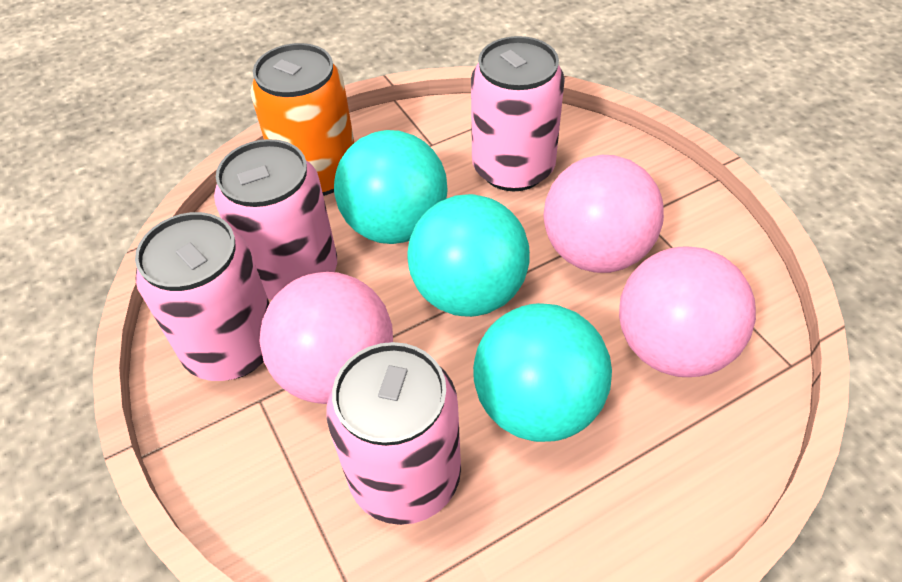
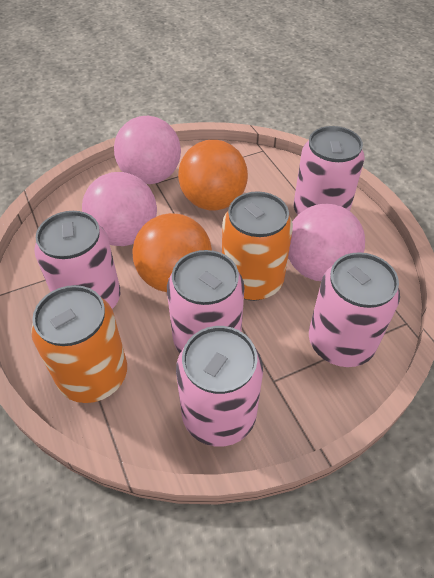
orange ball: 0 -> 2
orange can: 1 -> 2
pink can: 4 -> 5
turquoise ball: 3 -> 0

